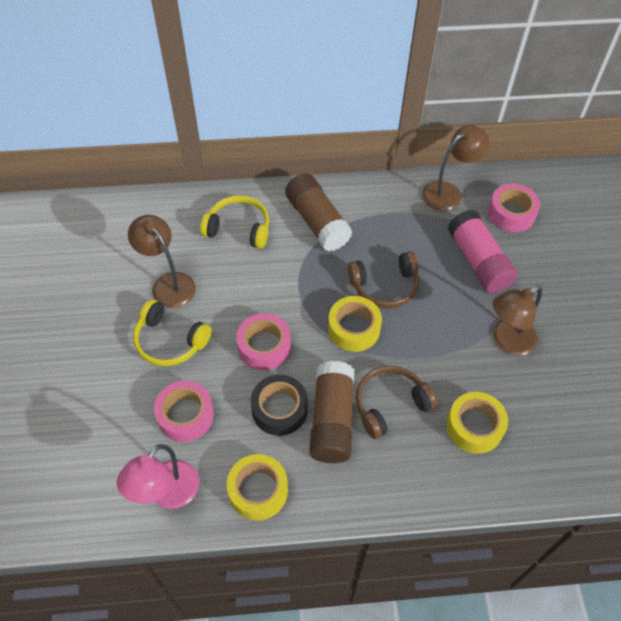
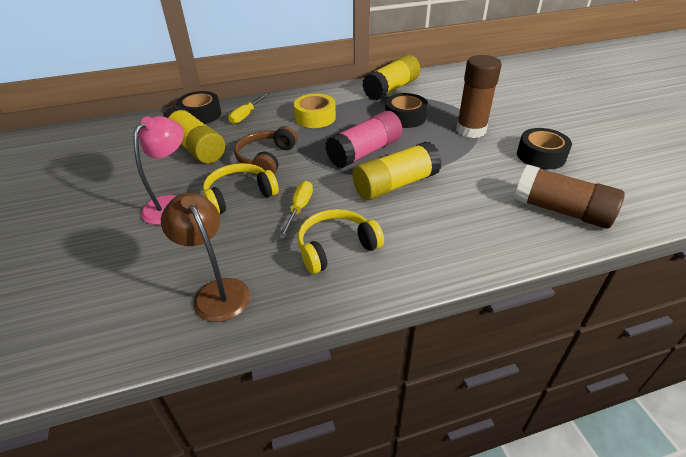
black tape: 1 -> 3
brown headphones: 2 -> 1
brown lamp: 3 -> 1
pink tape: 3 -> 0
yellow glue stick: 0 -> 3
yellow screwdriver: 0 -> 2
yellow tape: 3 -> 1

